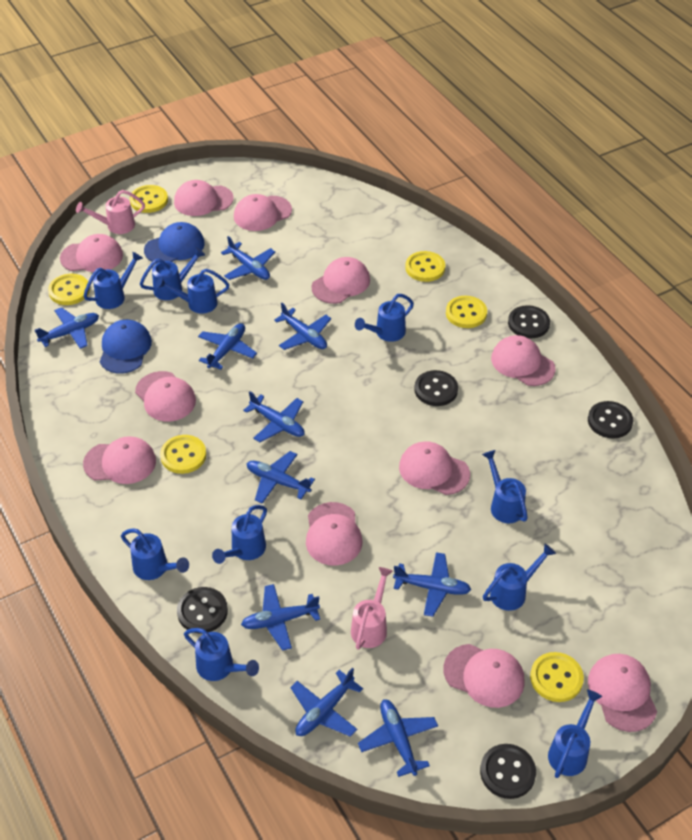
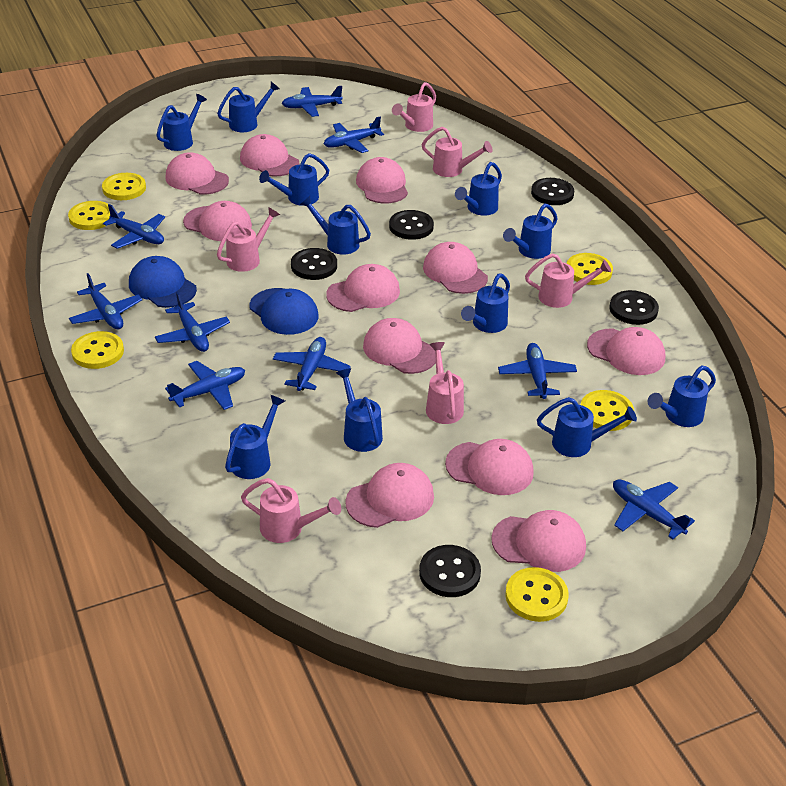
blue plane: 10 -> 9
blue watering can: 10 -> 11
pink watering can: 2 -> 6

